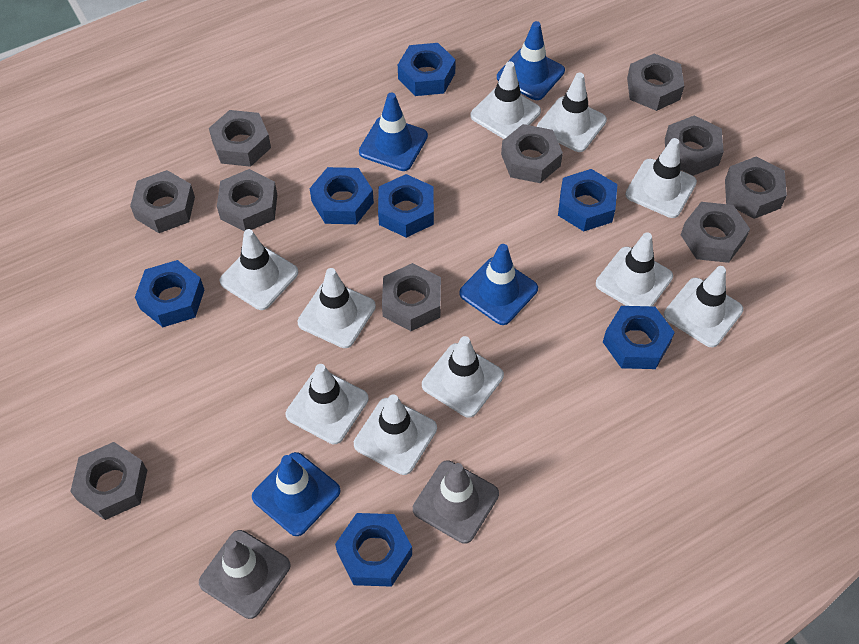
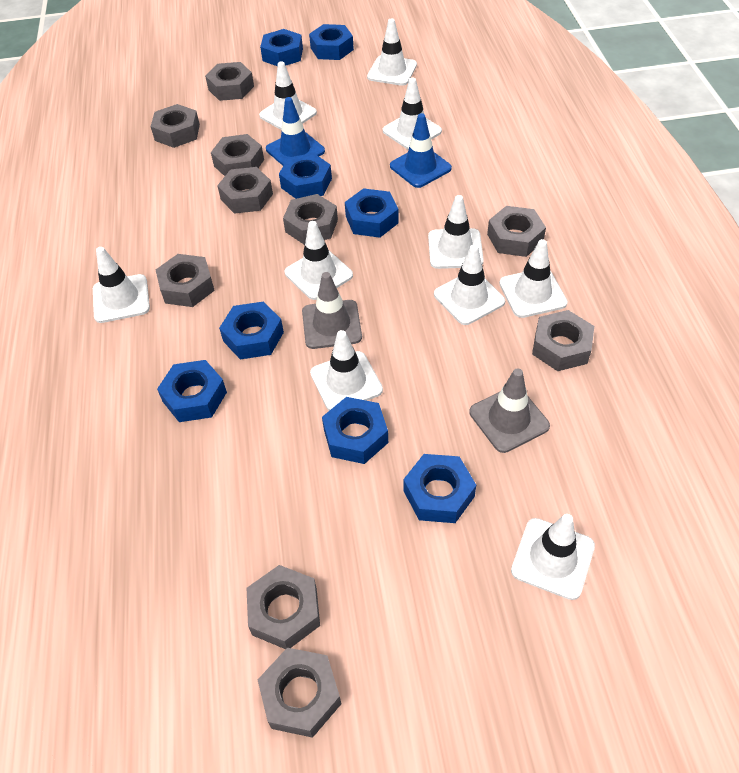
blue nut: 7 -> 8
blue traffic cone: 4 -> 2

